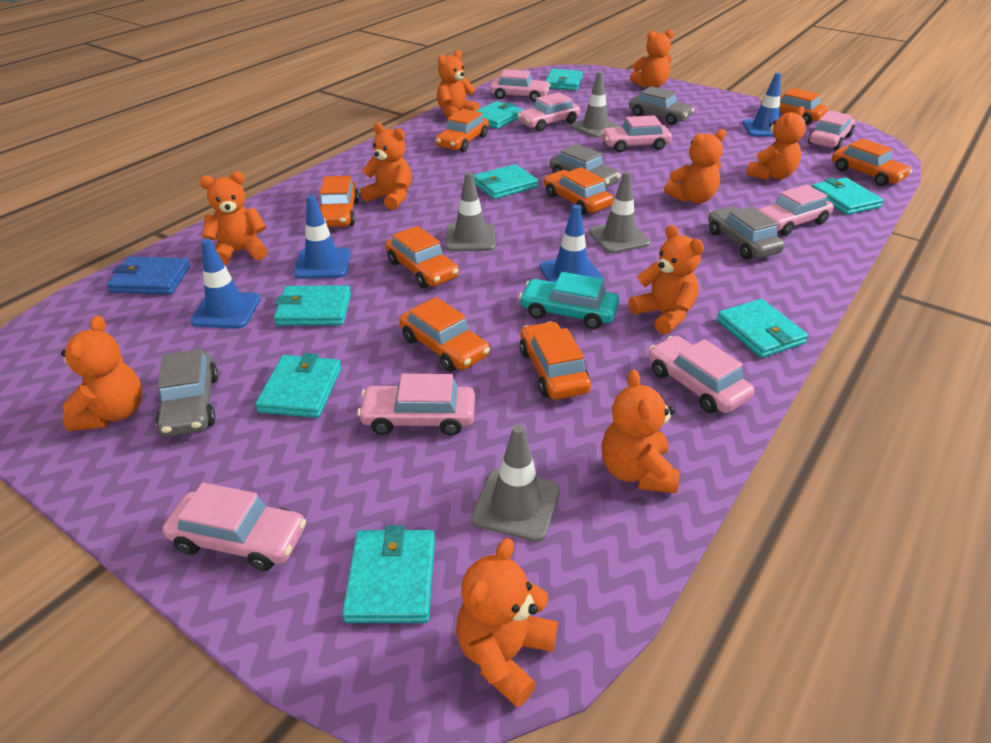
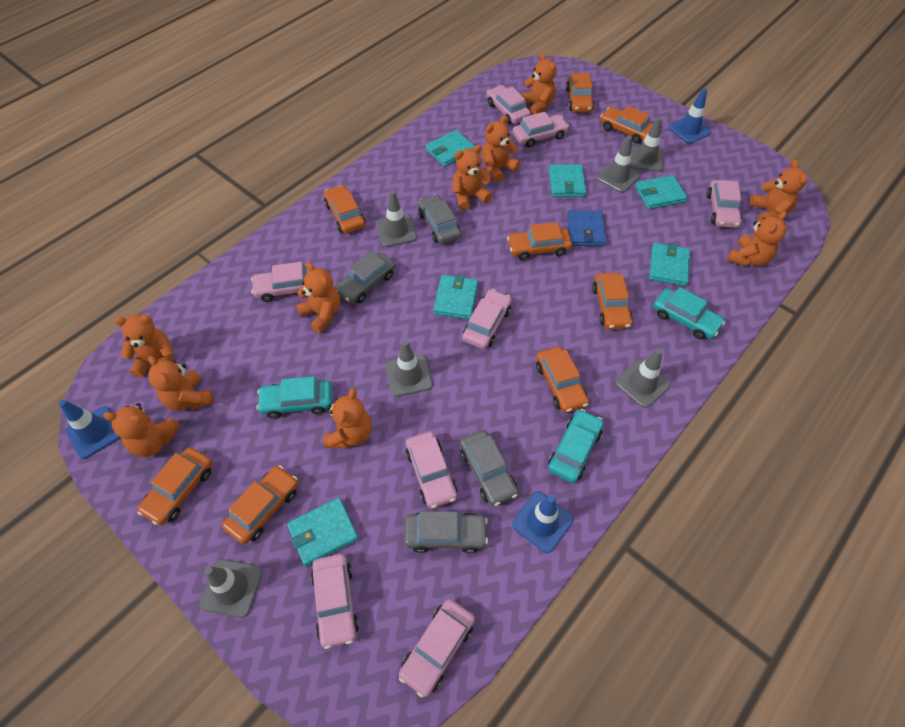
blue traffic cone: 4 -> 3
grey traffic cone: 4 -> 6
turquoise car: 1 -> 3
turquoise wallet: 8 -> 6

